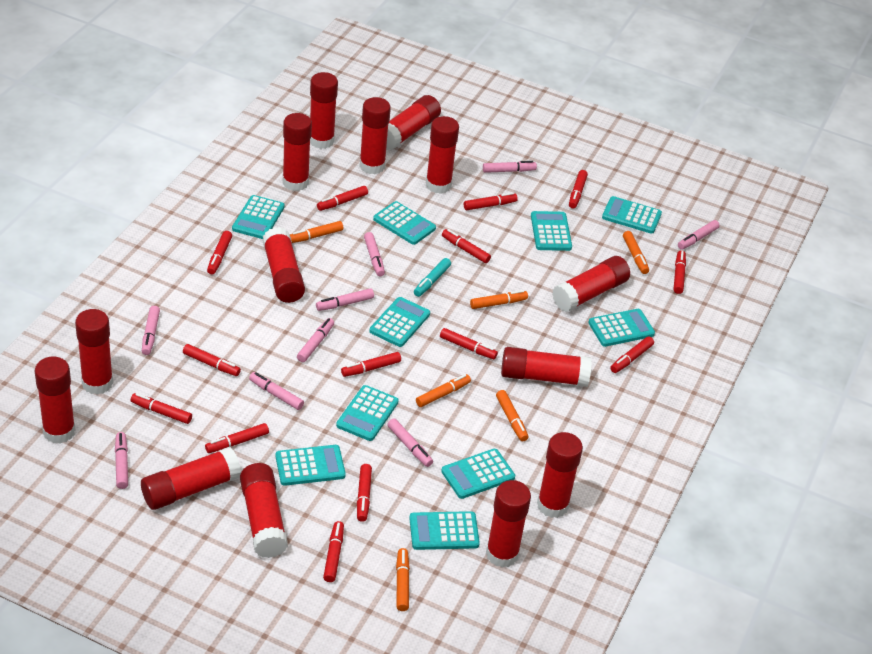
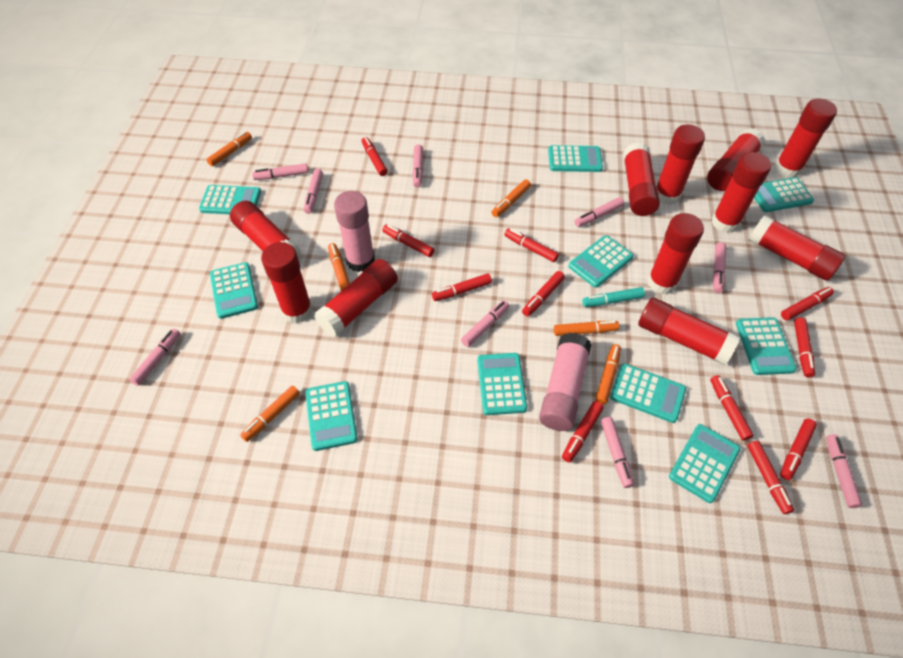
pink glue stick: 0 -> 2
red glue stick: 14 -> 11
red marker: 14 -> 11

